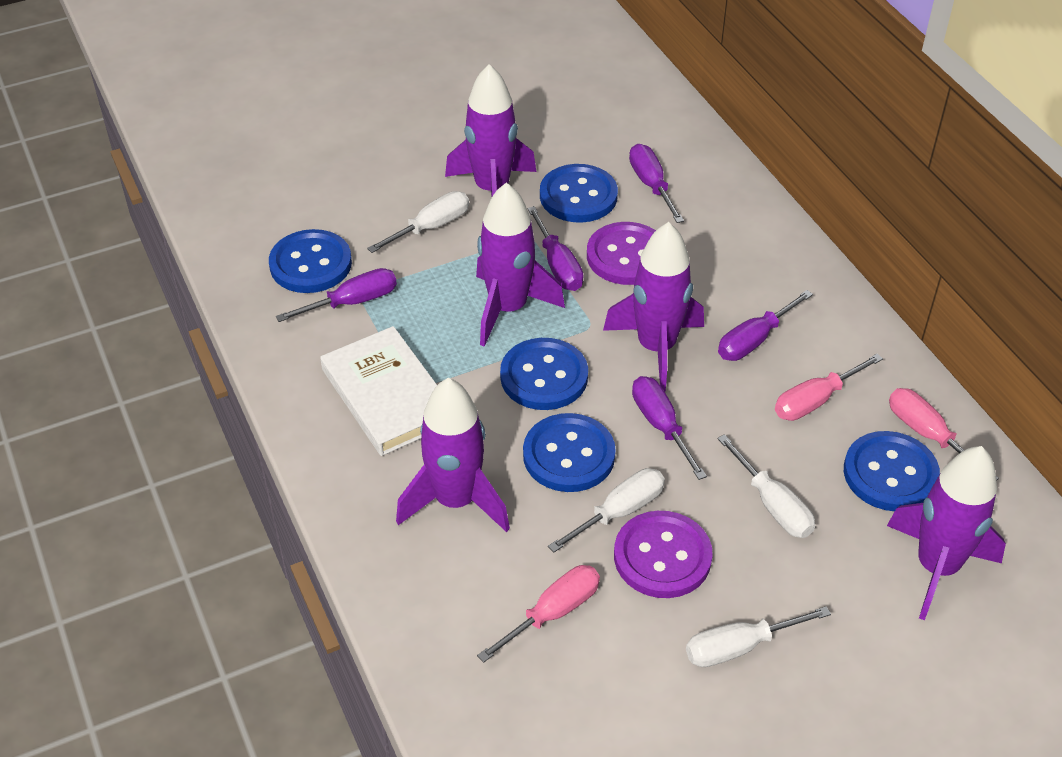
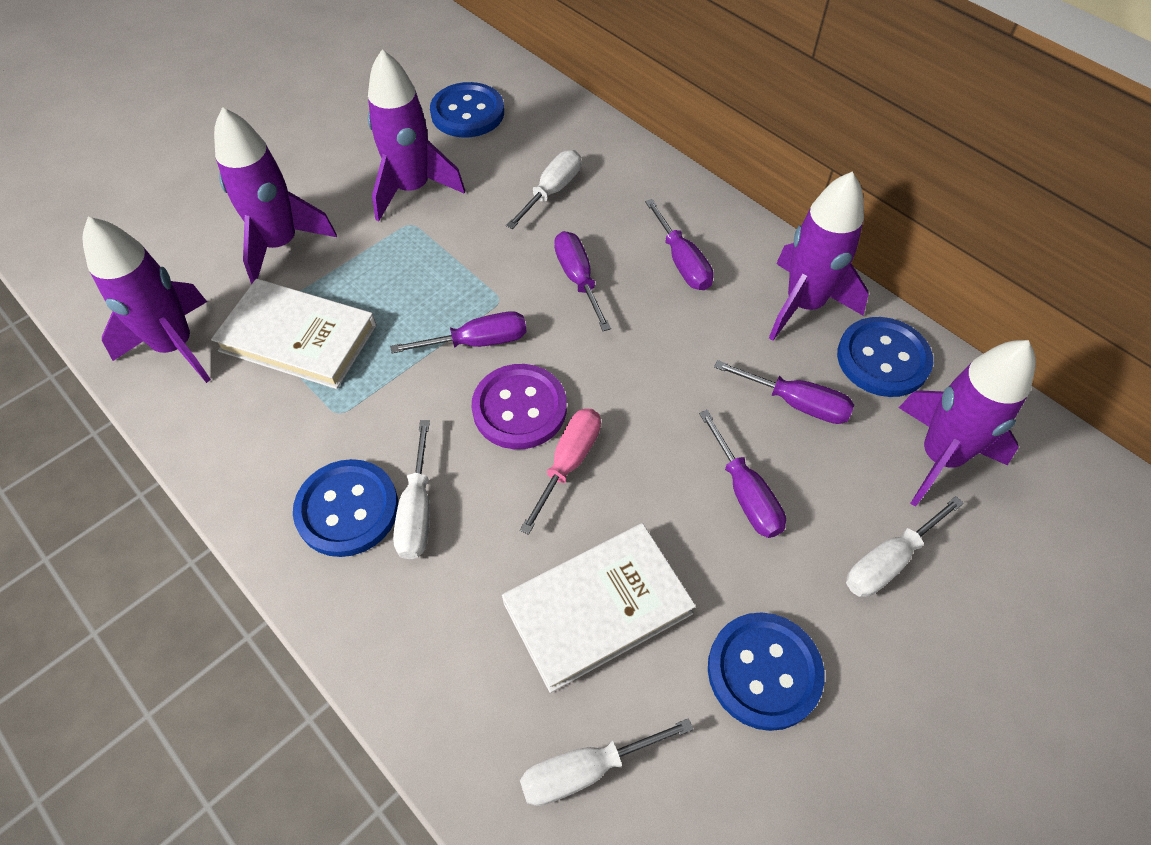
blue button: 5 -> 4
pink screwdriver: 3 -> 1
purple button: 2 -> 1
white book: 1 -> 2

